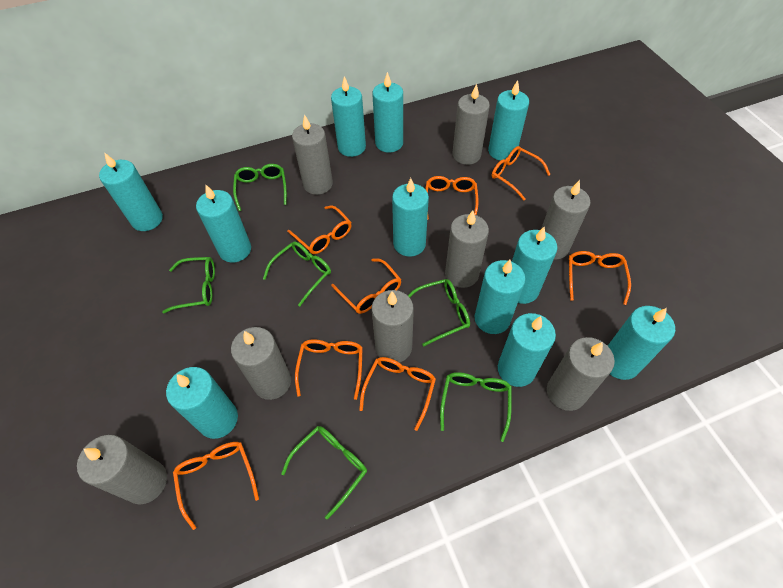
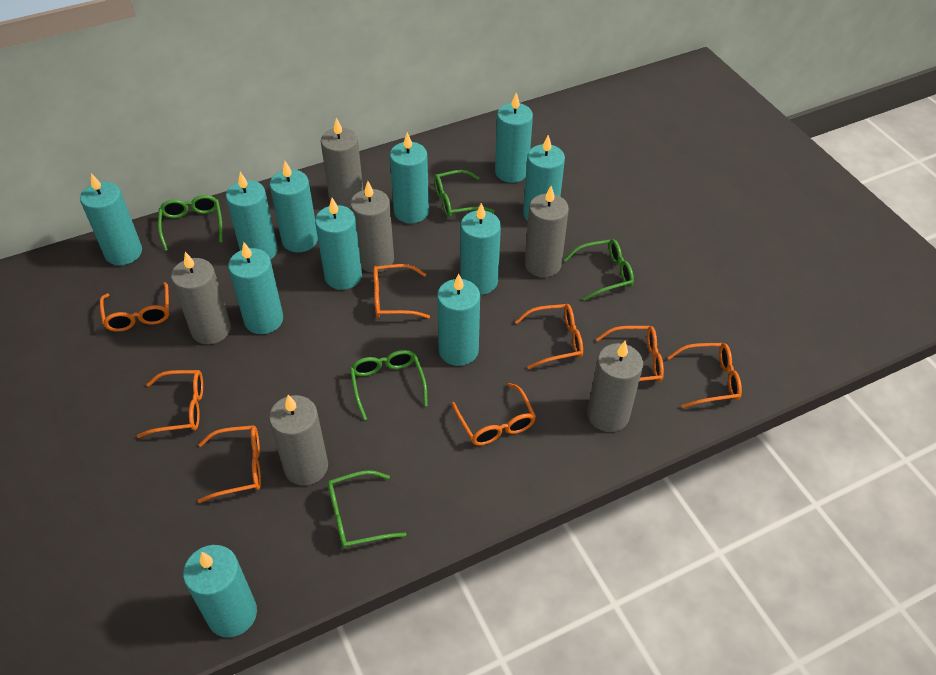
green glasses: 6 -> 5
grey candle: 8 -> 6

